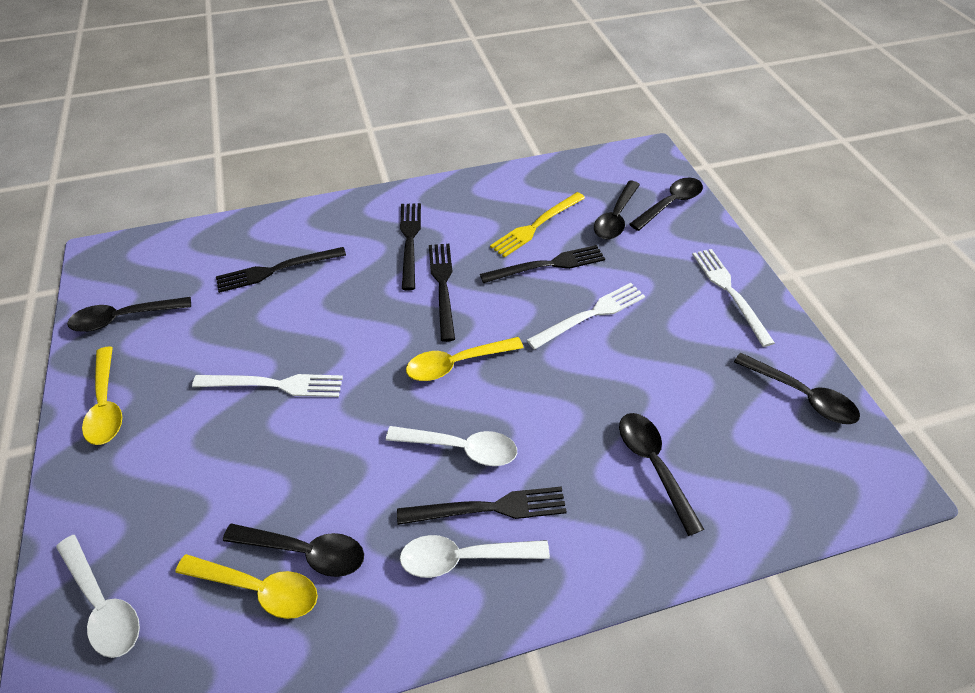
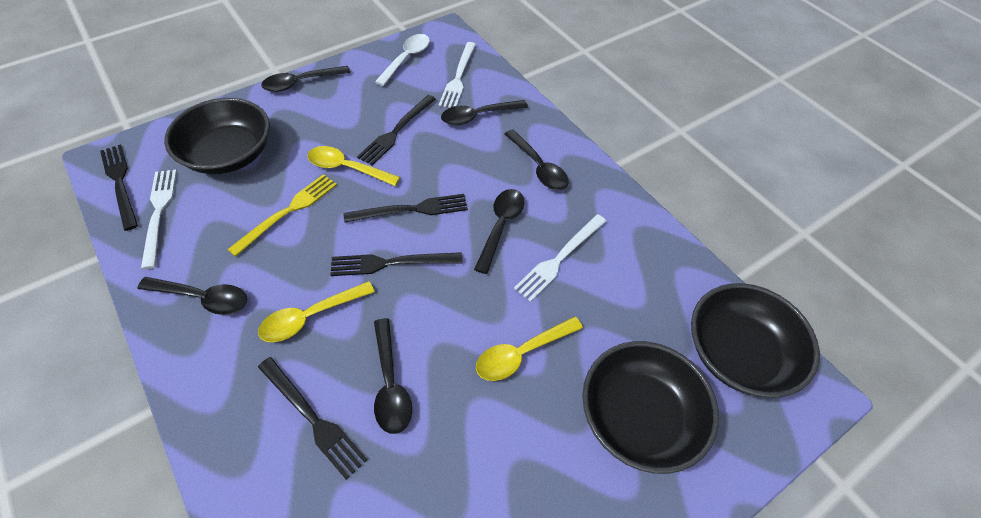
black bowl: 0 -> 3
white spoon: 3 -> 1

